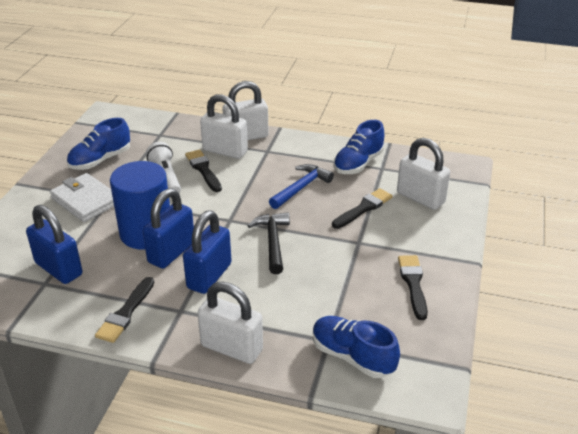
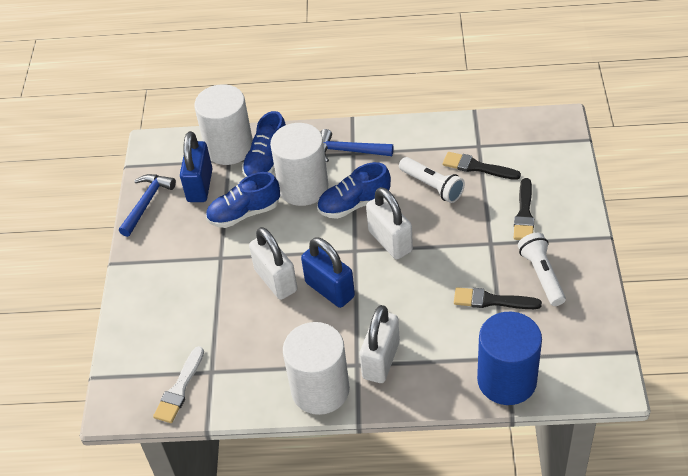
black brush: 4 -> 3
black hammer: 1 -> 0
blue hammer: 1 -> 2
blue padlock: 3 -> 2
white brush: 0 -> 1
white cylinder: 0 -> 3
white flashlight: 1 -> 2
white padlock: 4 -> 3
white wallet: 1 -> 0

